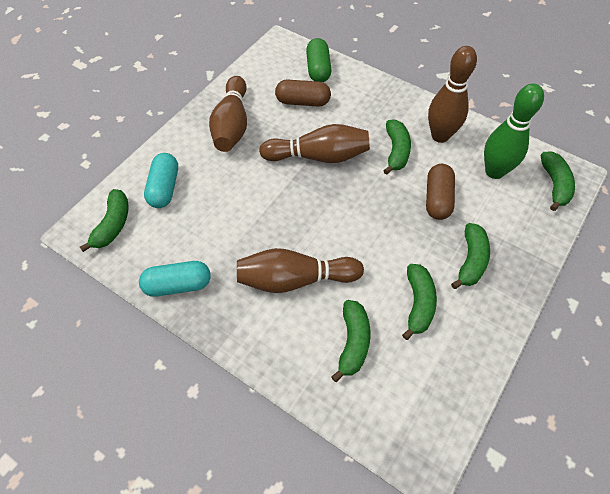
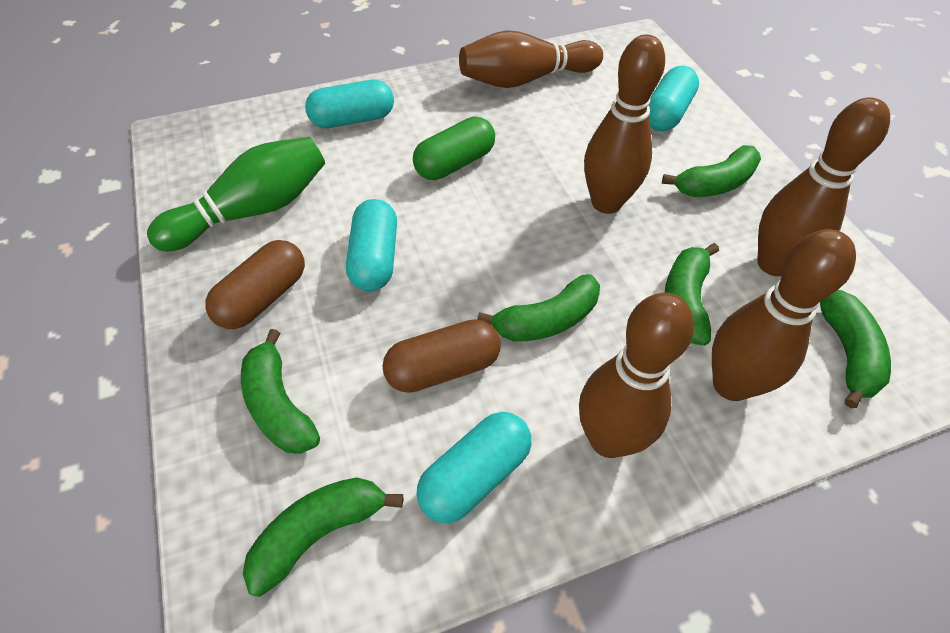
brown bowling pin: 4 -> 5
turquoise capsule: 2 -> 4

